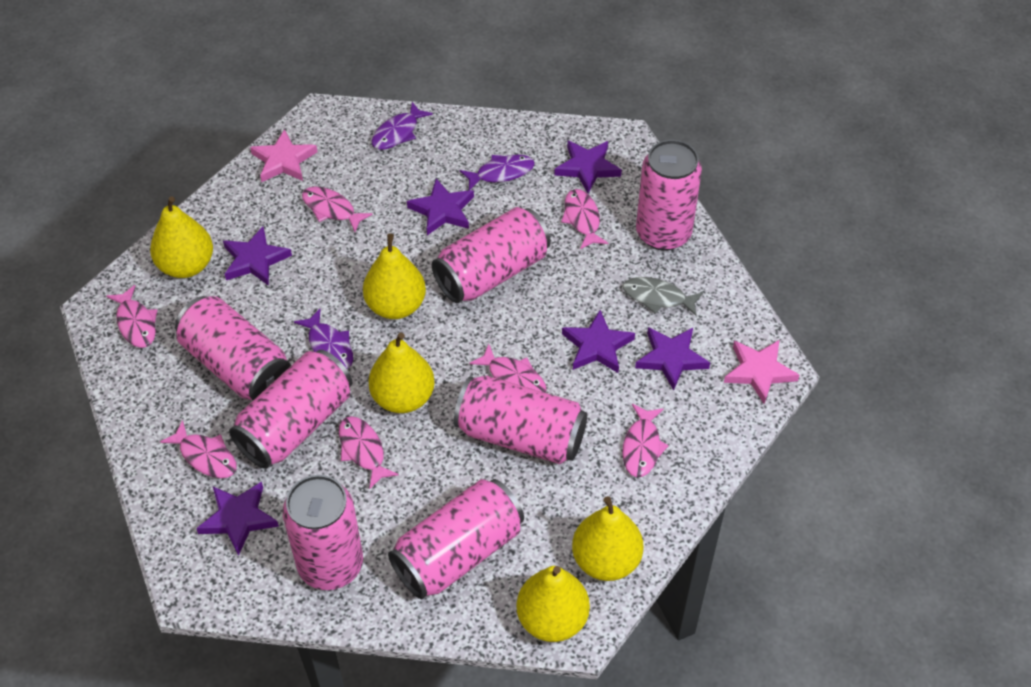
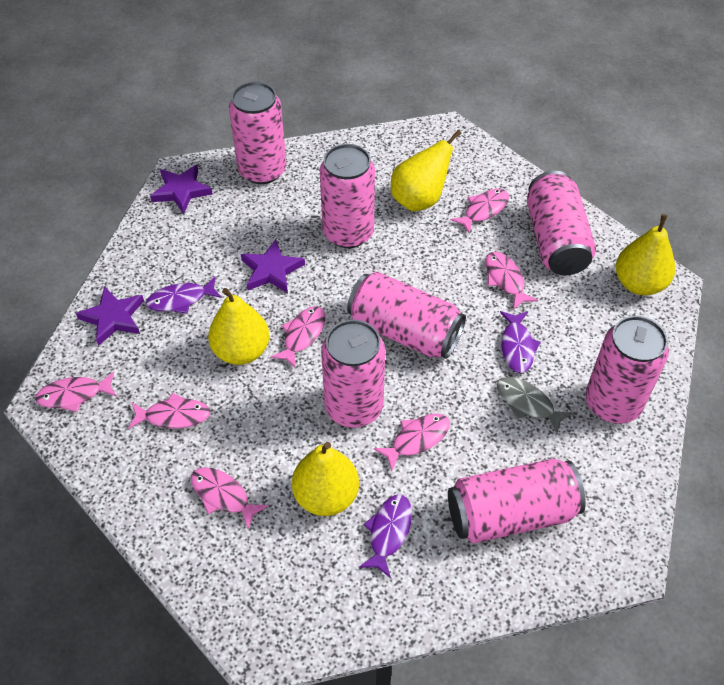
pink star: 2 -> 0
purple star: 6 -> 3
yellow pear: 5 -> 4

